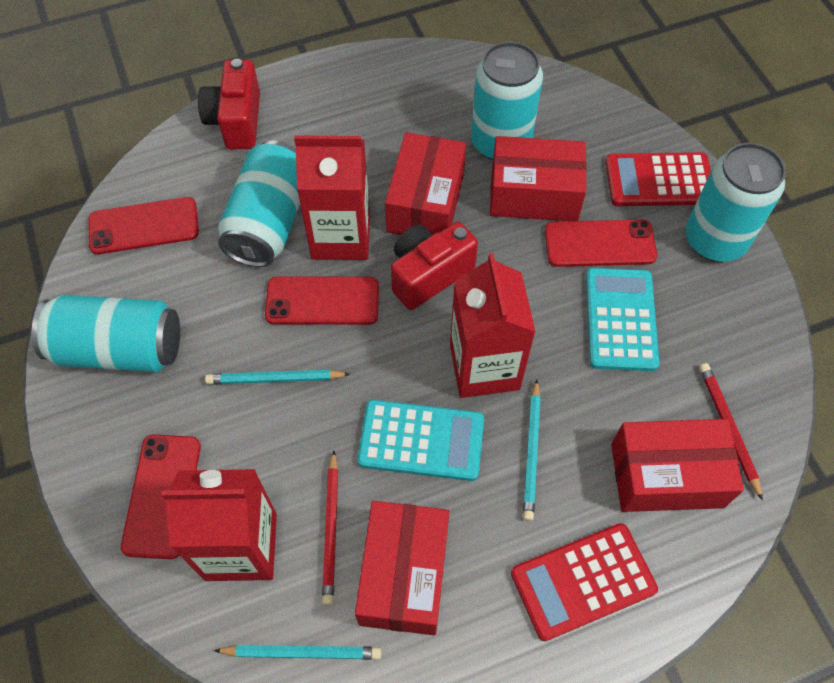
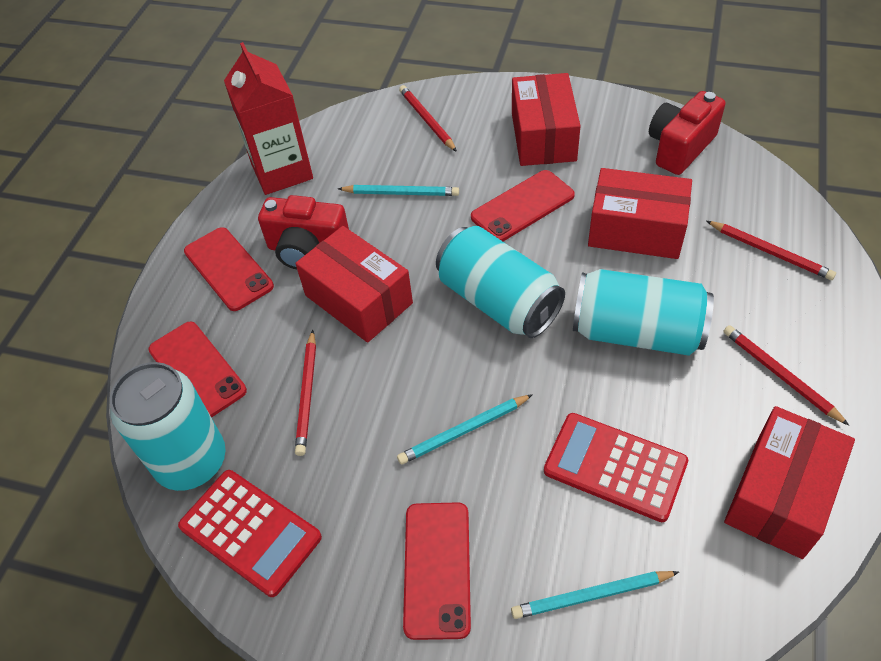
red carton: 3 -> 1
red pencil: 2 -> 4
turquoise calculator: 2 -> 0
turquoise can: 4 -> 3

